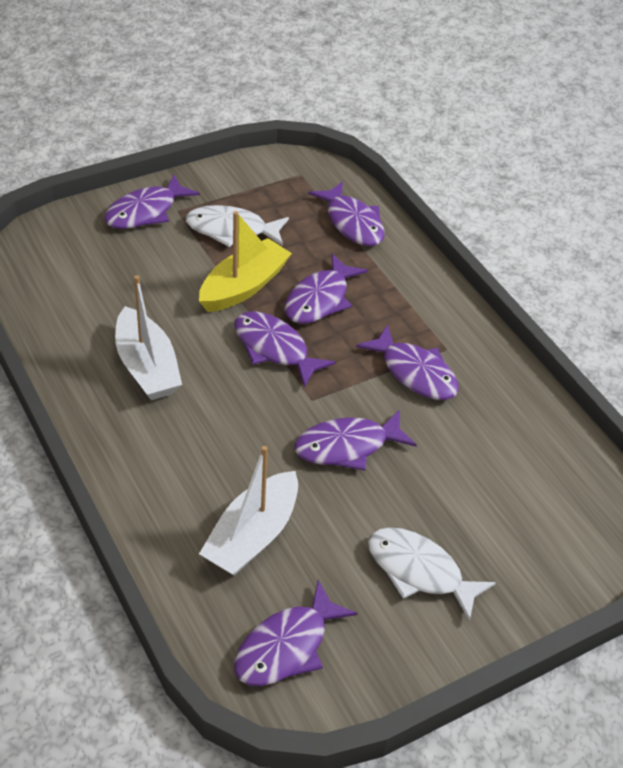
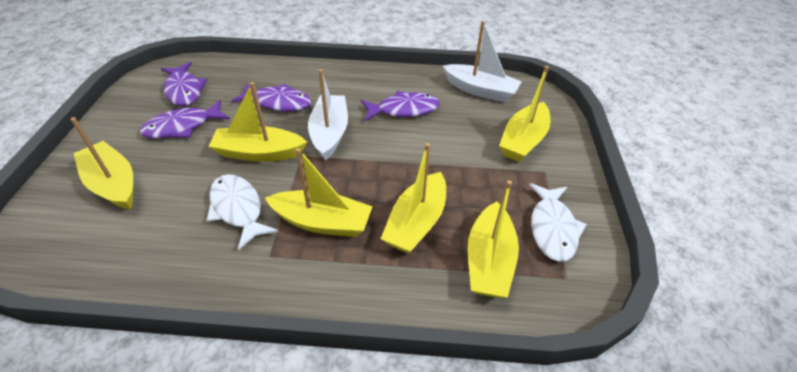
purple fish: 7 -> 4
yellow boat: 1 -> 6

